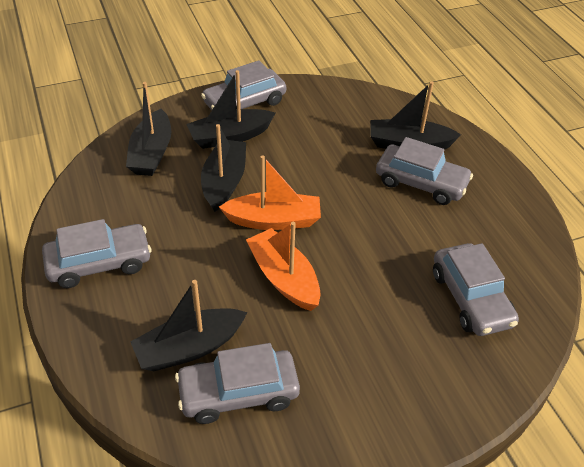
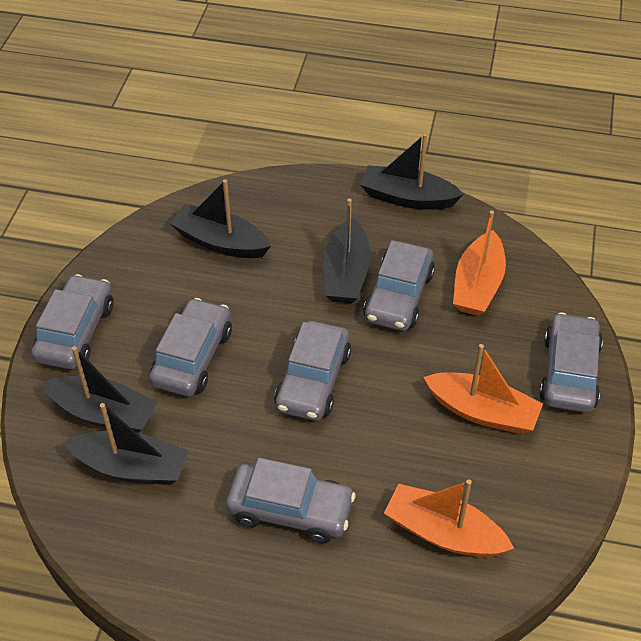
grey car: 5 -> 6
orange boat: 2 -> 3

